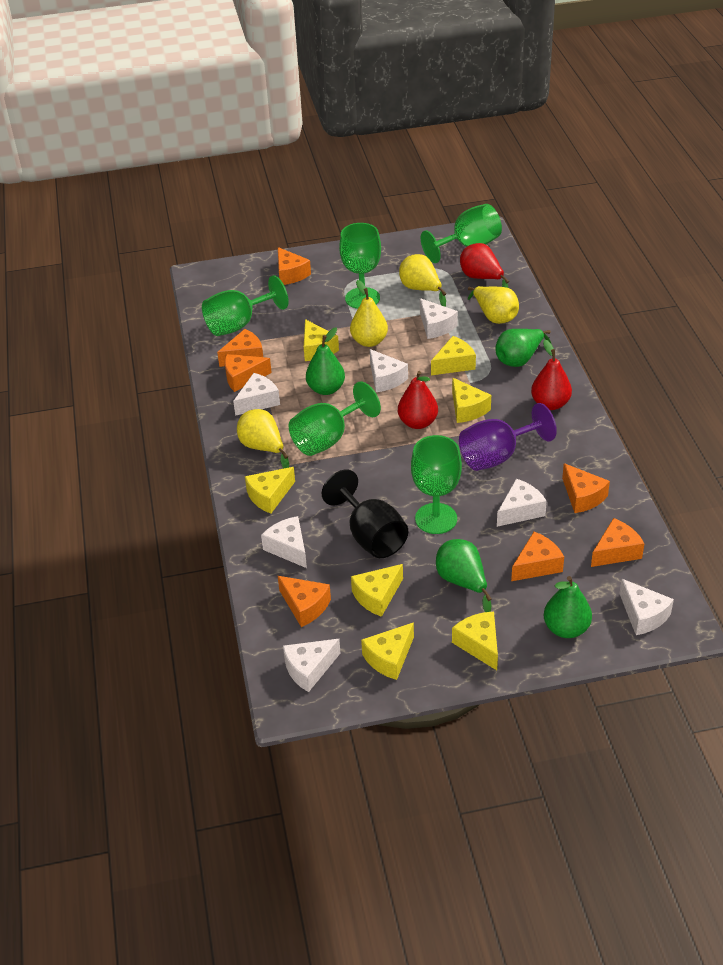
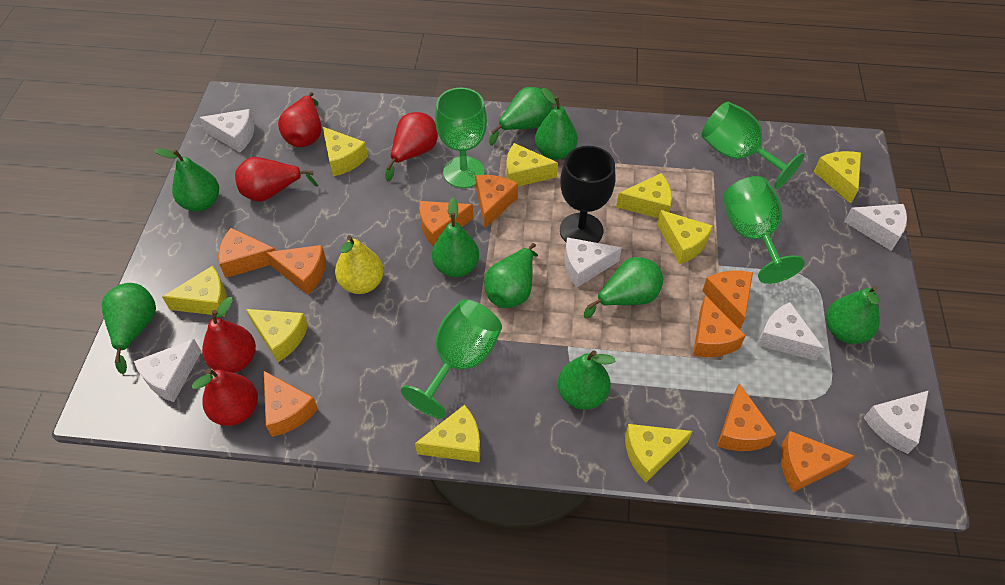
green goblet: 5 -> 4
green pear: 4 -> 9
orange cheese: 7 -> 9
purple goblet: 1 -> 0
red pear: 3 -> 5
white cheese: 7 -> 6
yellow cheese: 7 -> 9
yellow pear: 4 -> 1

